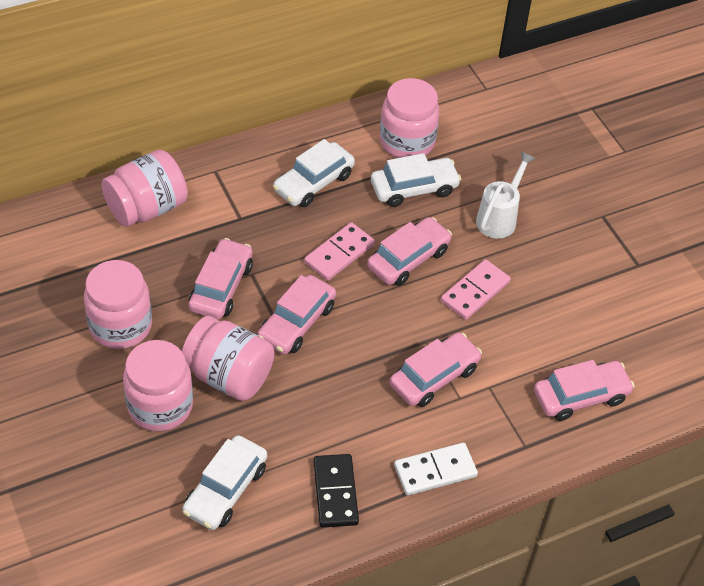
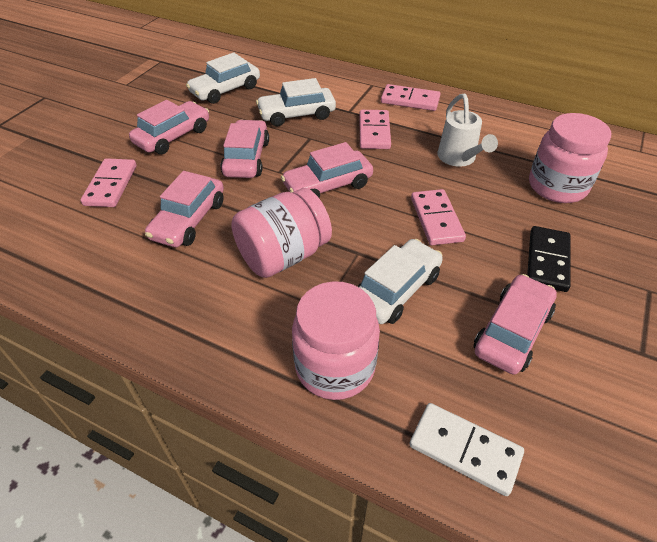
pink domino: 2 -> 4
pink jar: 5 -> 3

